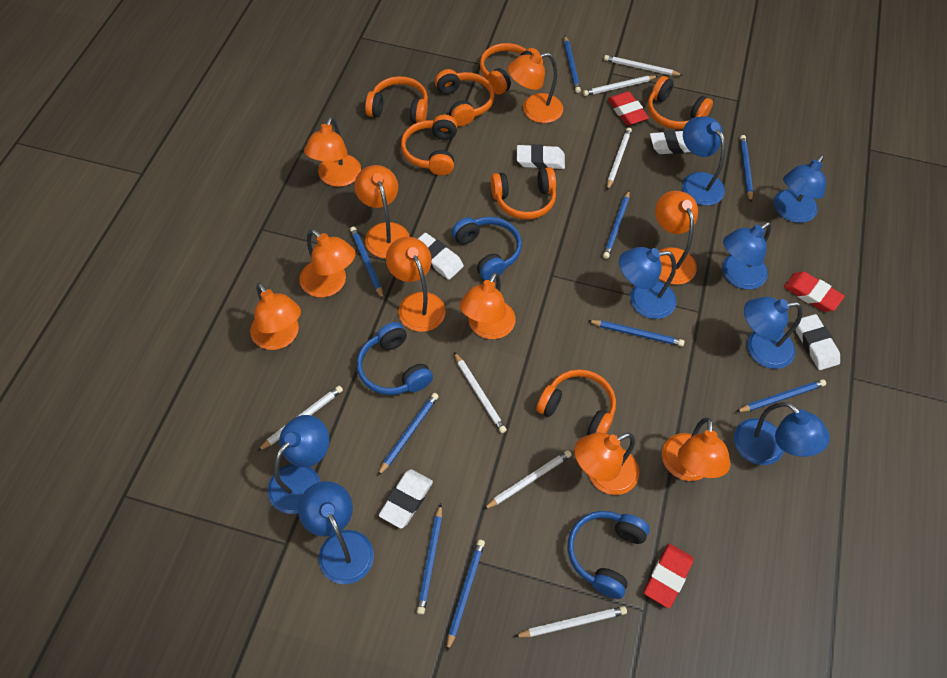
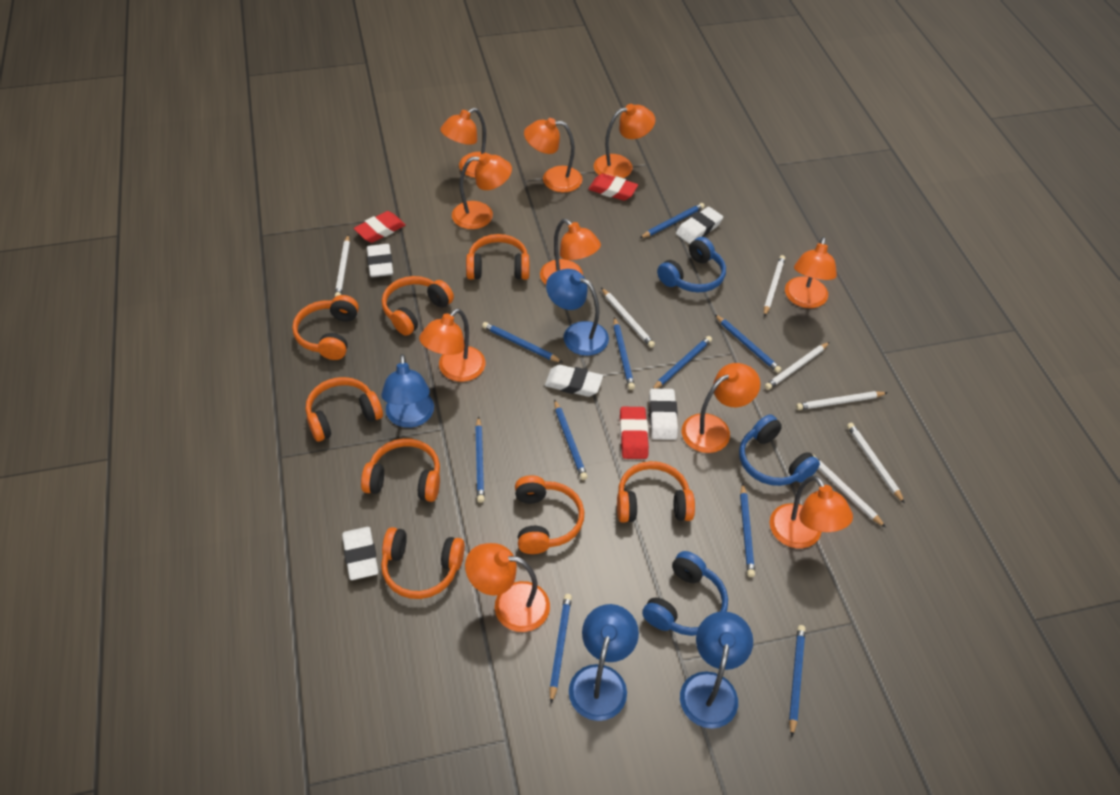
blue lamp: 8 -> 4
blue pencil: 9 -> 10
orange headphones: 7 -> 8

